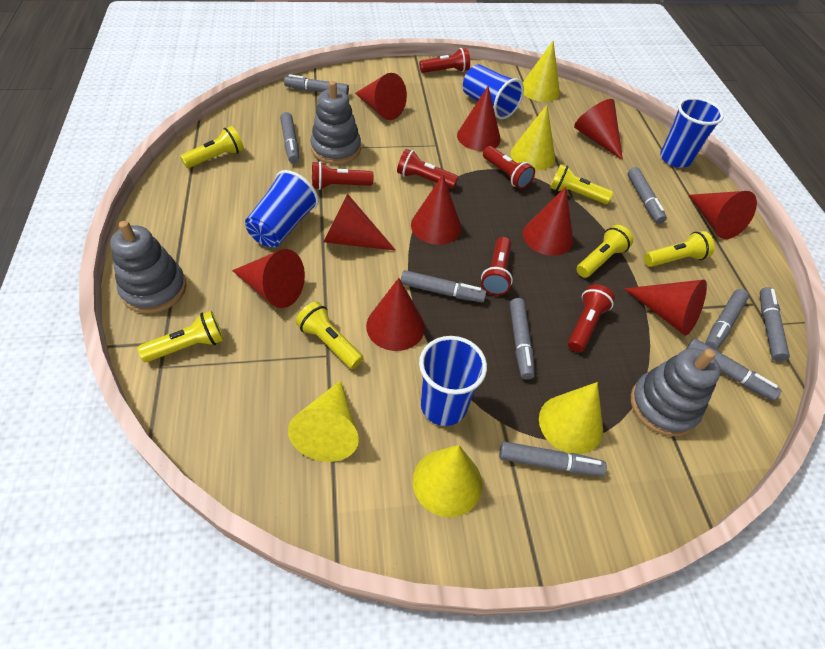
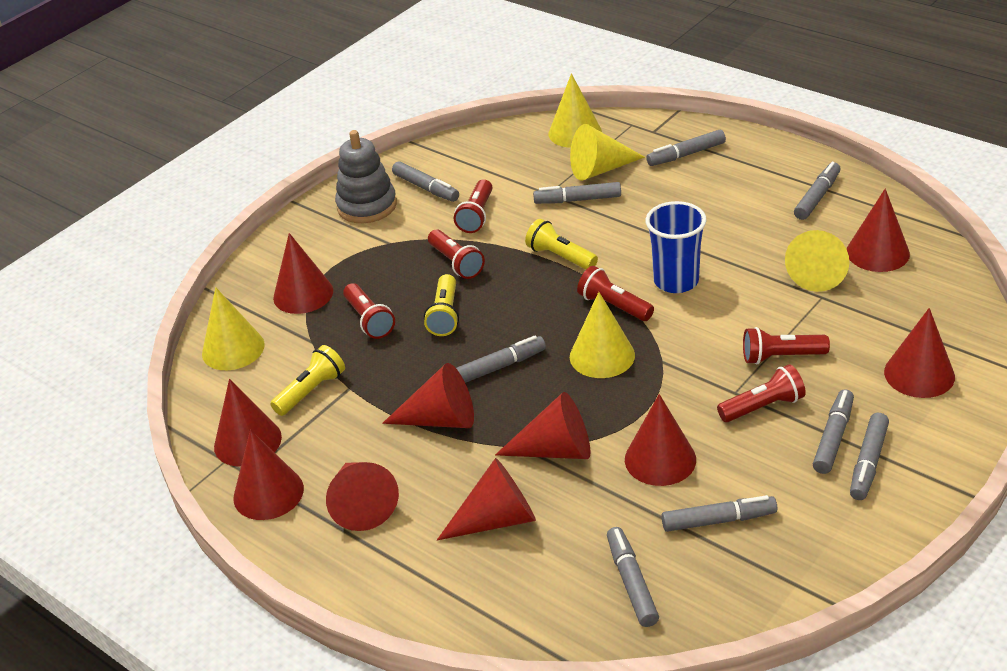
blue cup: 4 -> 1
grey stacking toy: 3 -> 1
yellow flashlight: 6 -> 3

